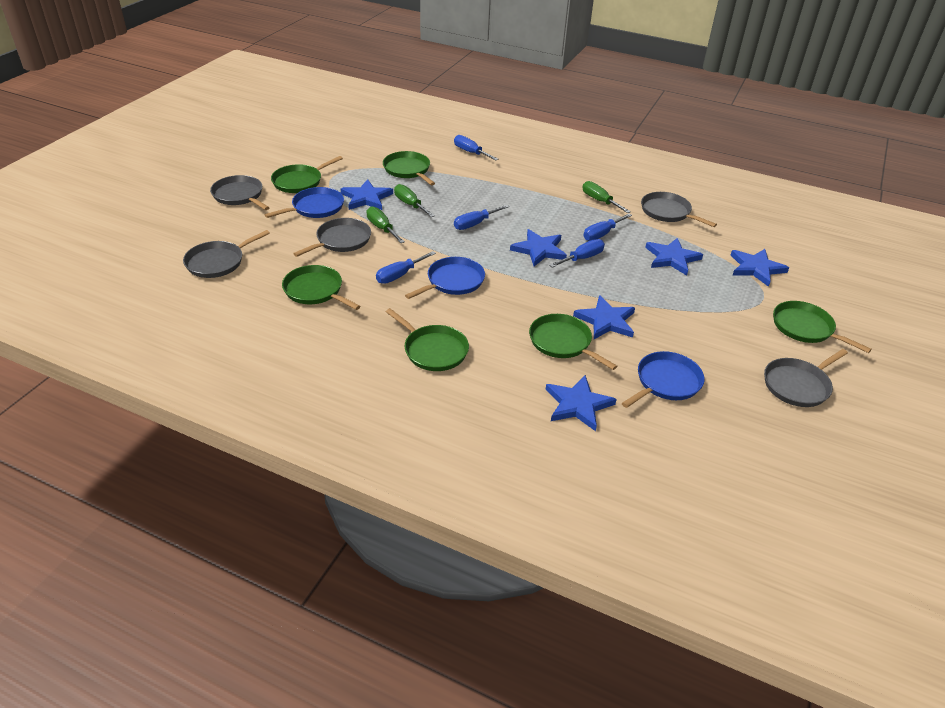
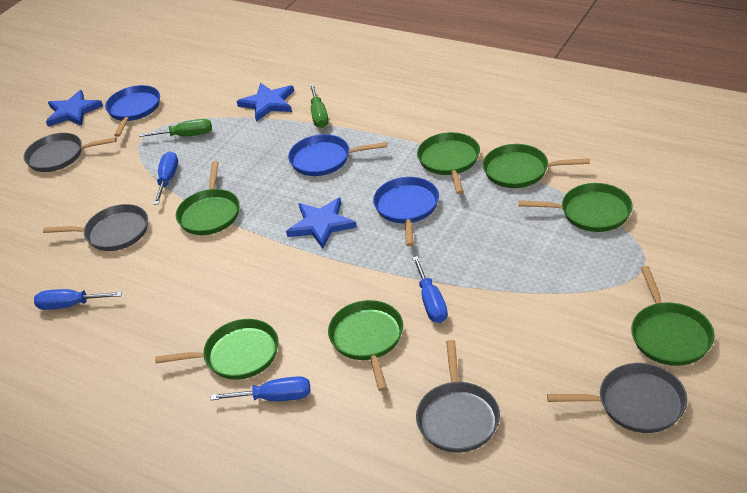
blue screwdriver: 5 -> 4
blue star: 6 -> 3
green pan: 6 -> 7
green screwdriver: 3 -> 2
grey pan: 5 -> 4

